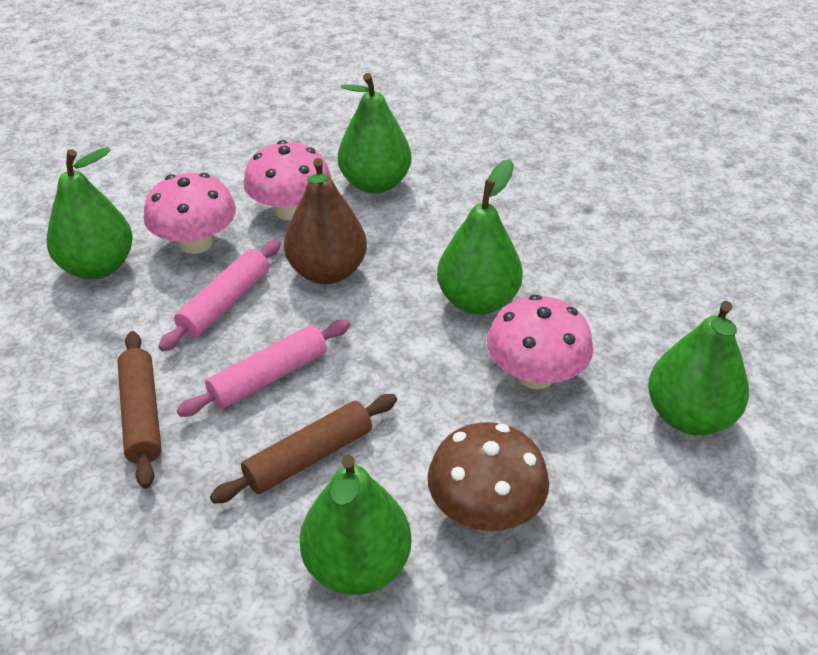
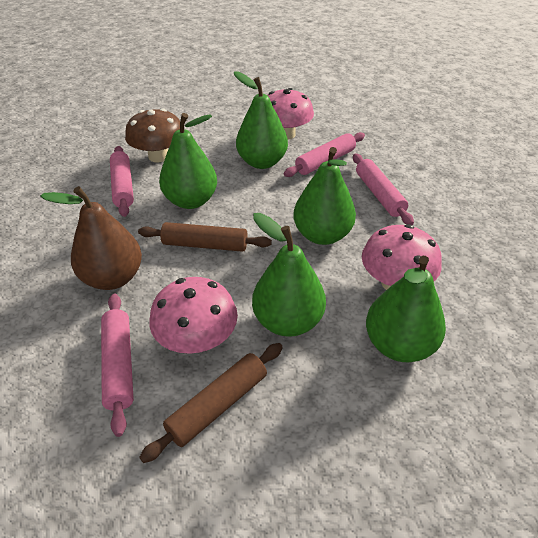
pink rolling pin: 2 -> 4

